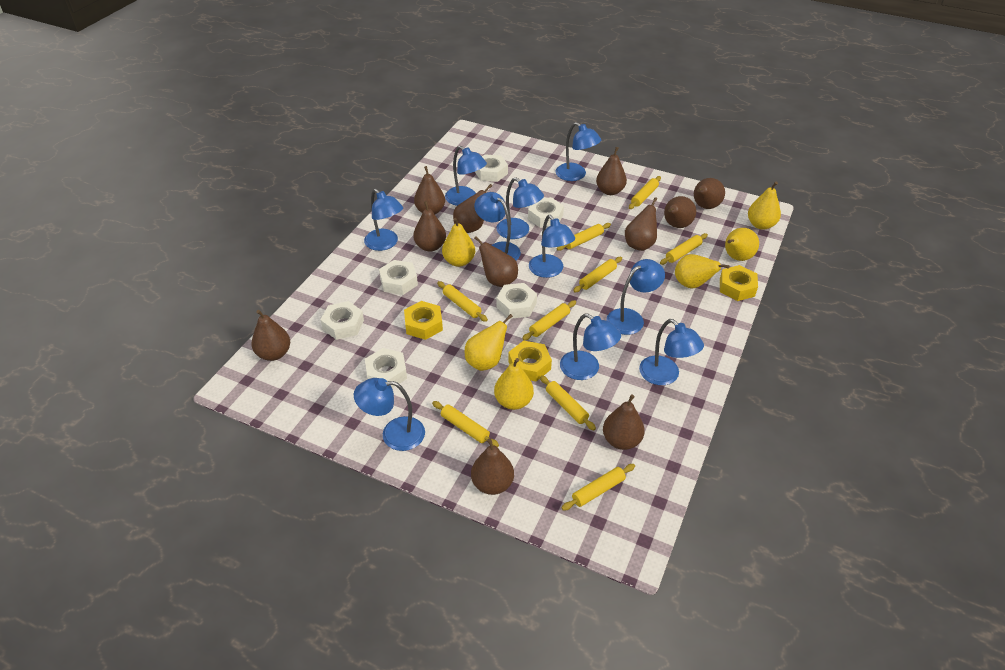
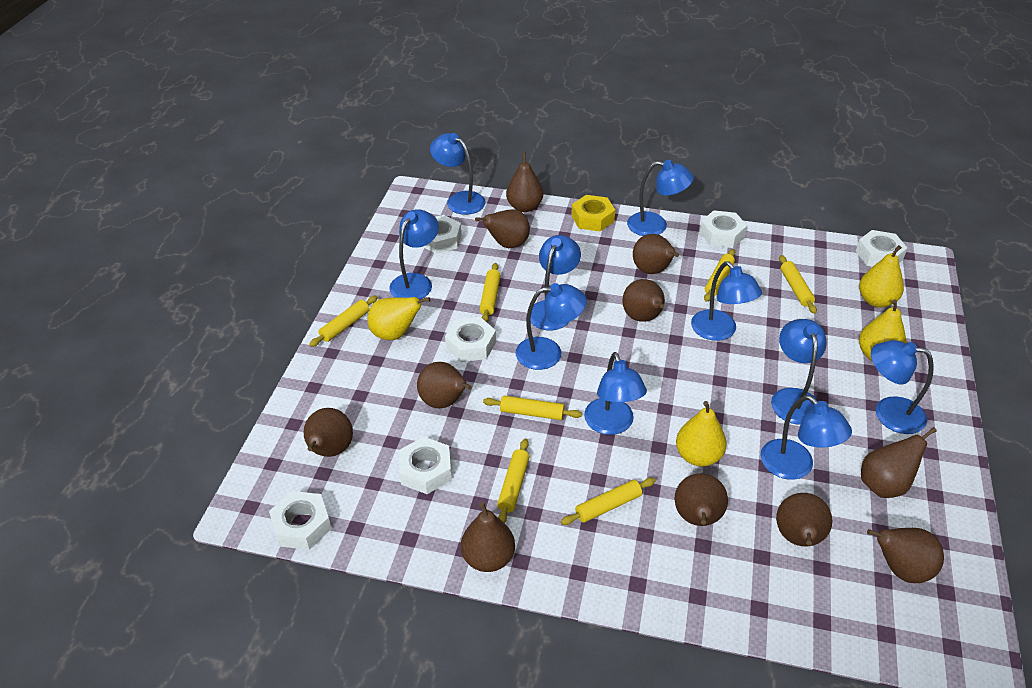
yellow nut: 3 -> 1
yellow pear: 6 -> 4
yellow rolling pin: 9 -> 7

